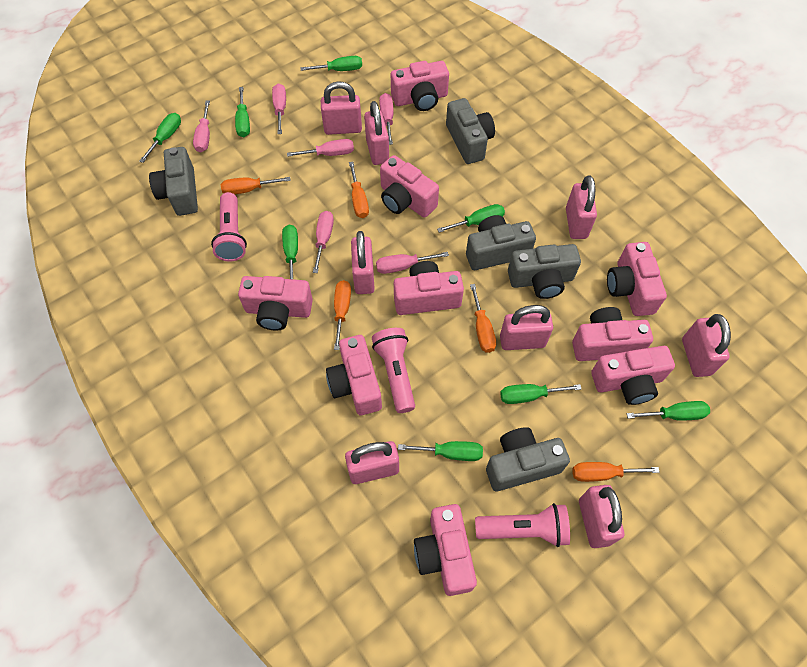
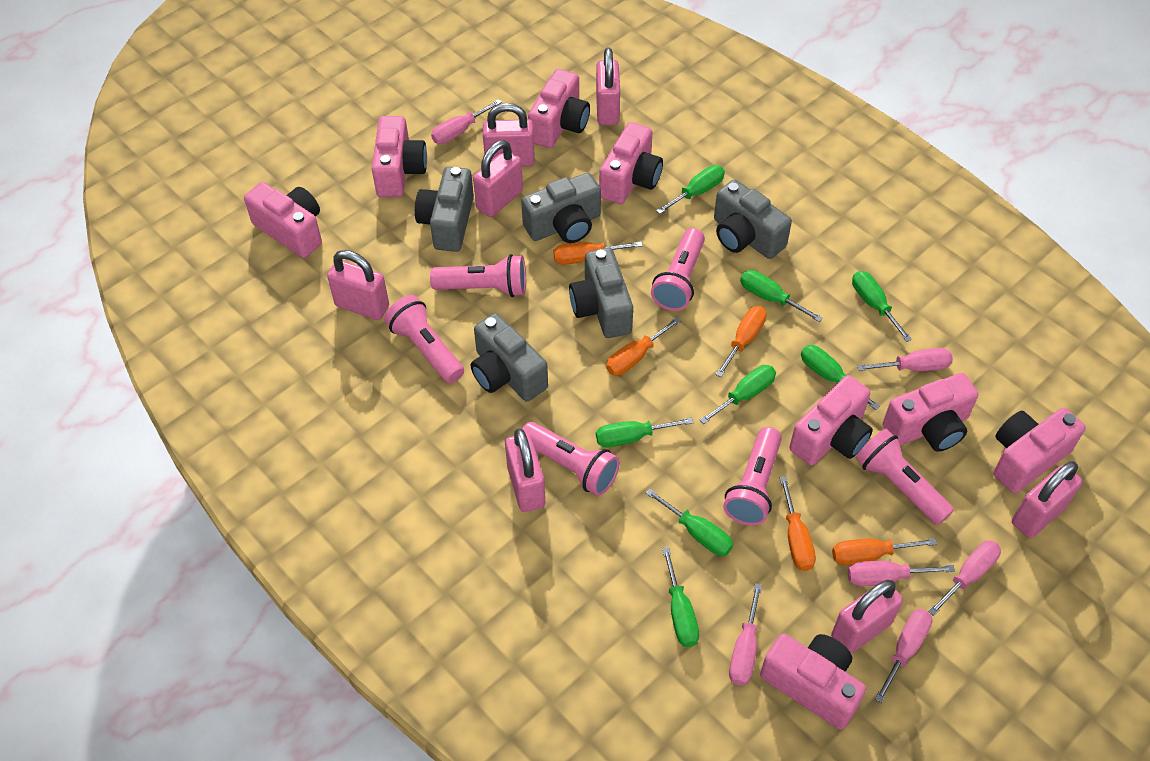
pink camera: 9 -> 8
pink flashlight: 3 -> 6
pink padlock: 8 -> 7

